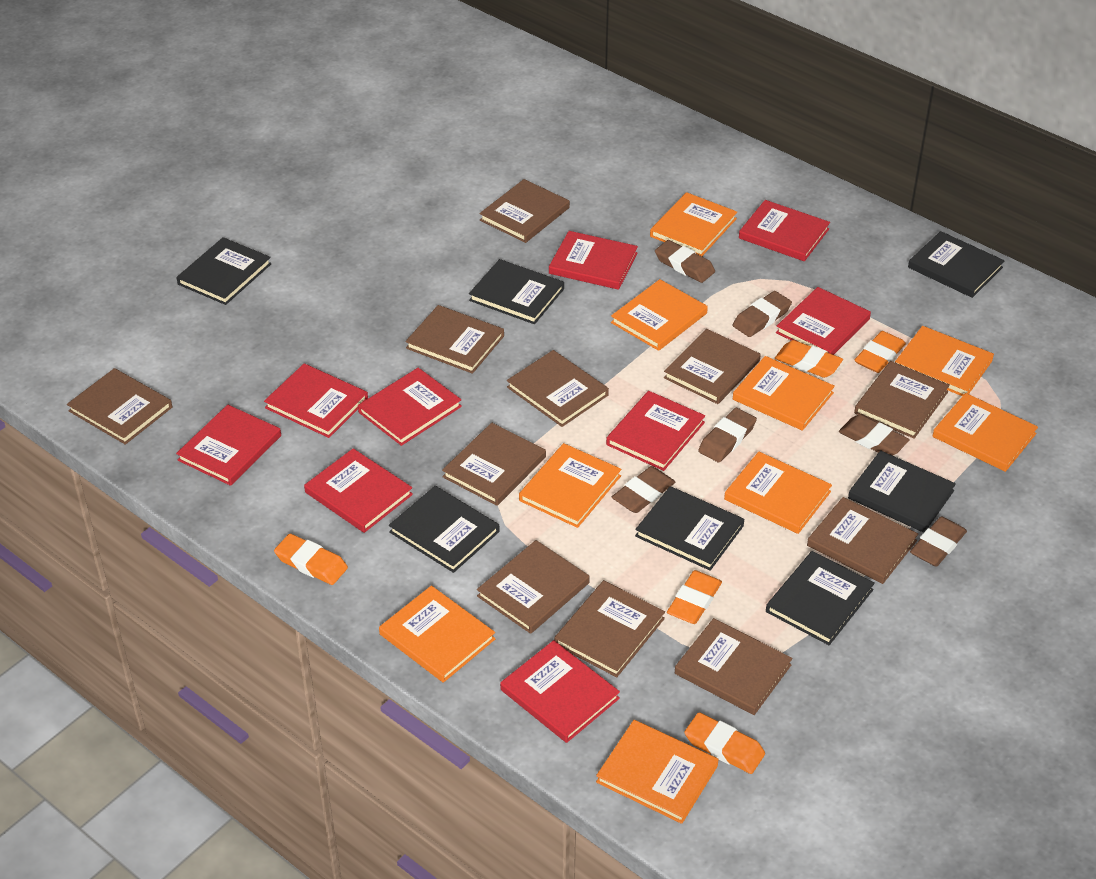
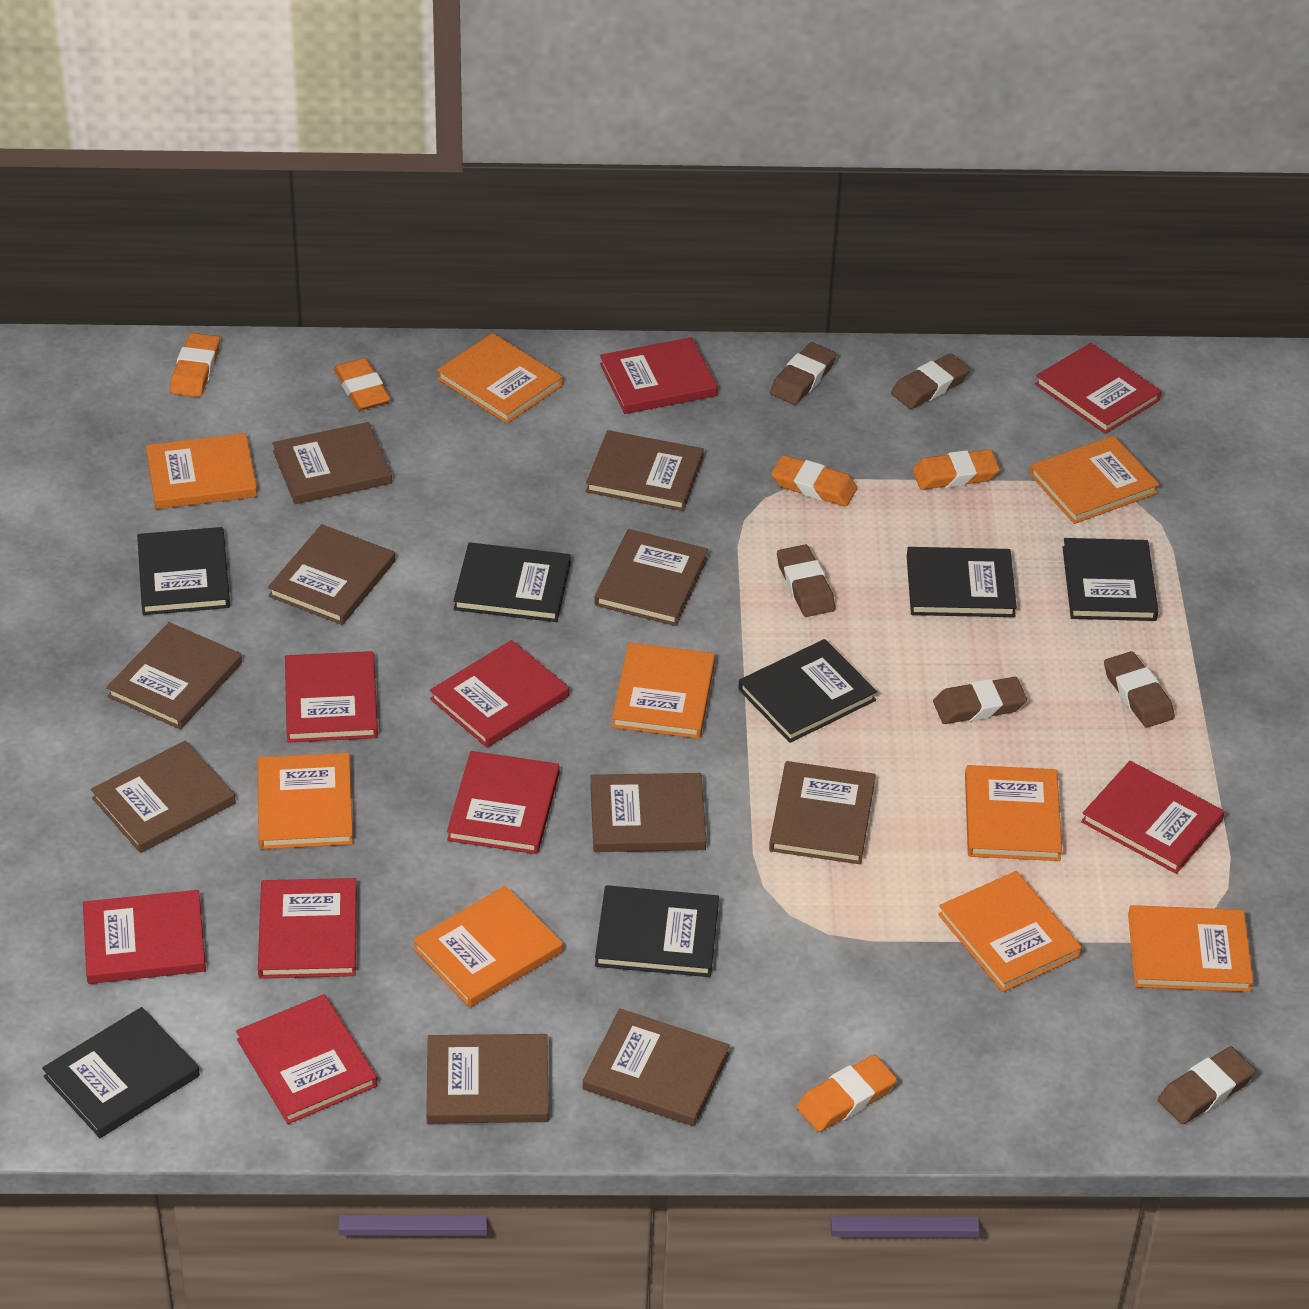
brown book: 11 -> 10

